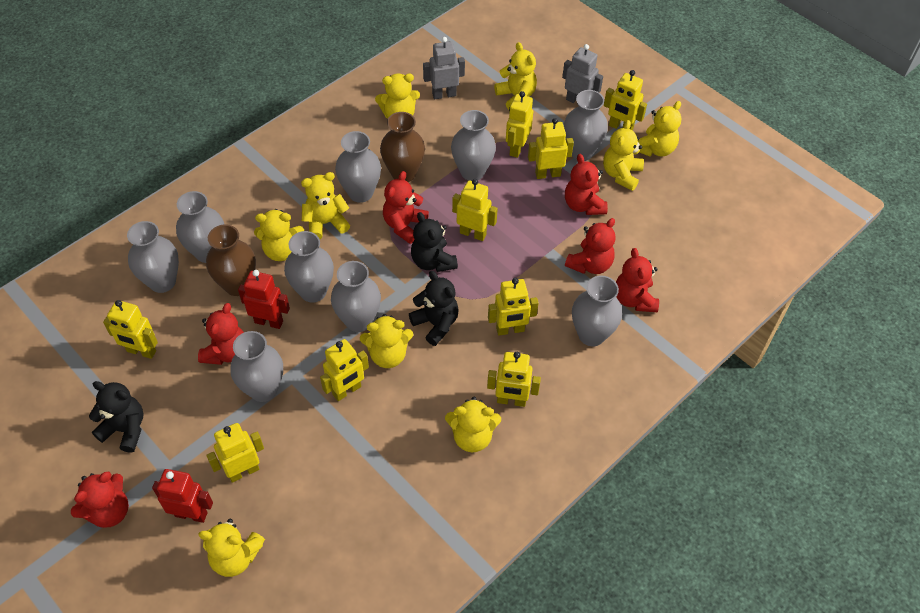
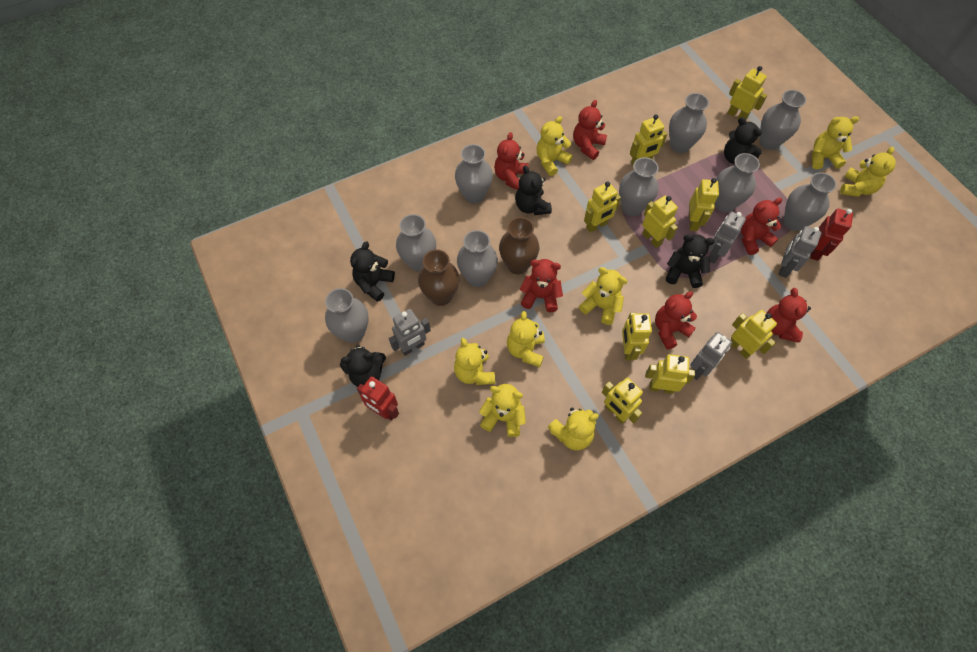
black teddy bear: 3 -> 5
grey robot: 2 -> 4
yellow teddy bear: 9 -> 8

